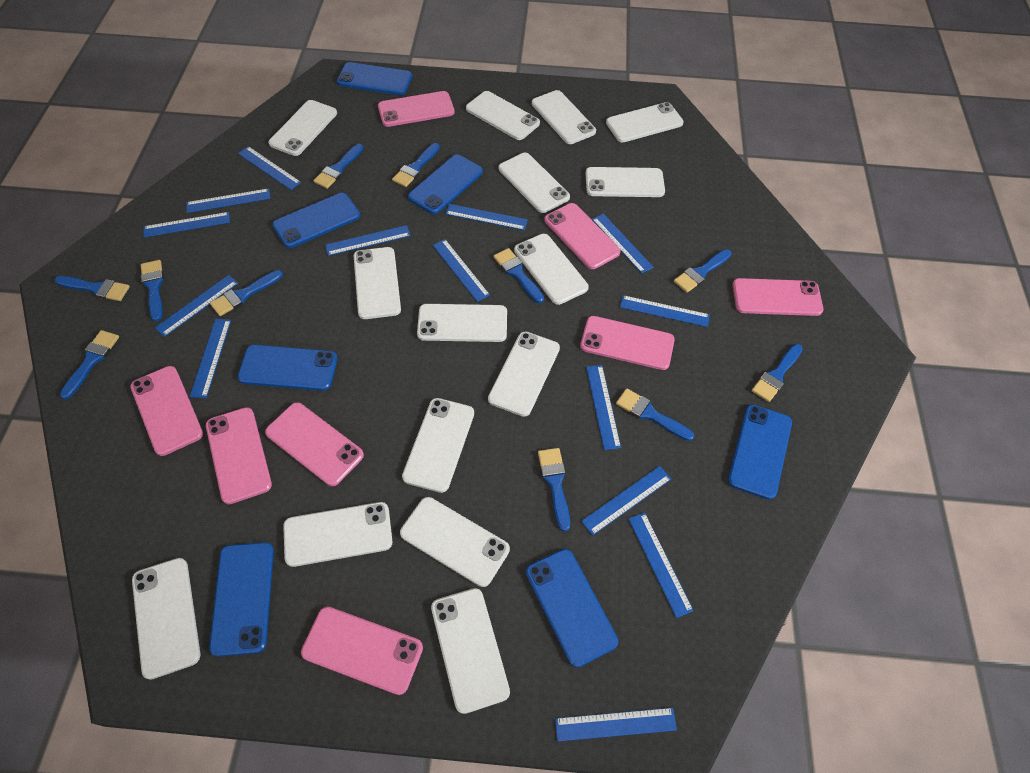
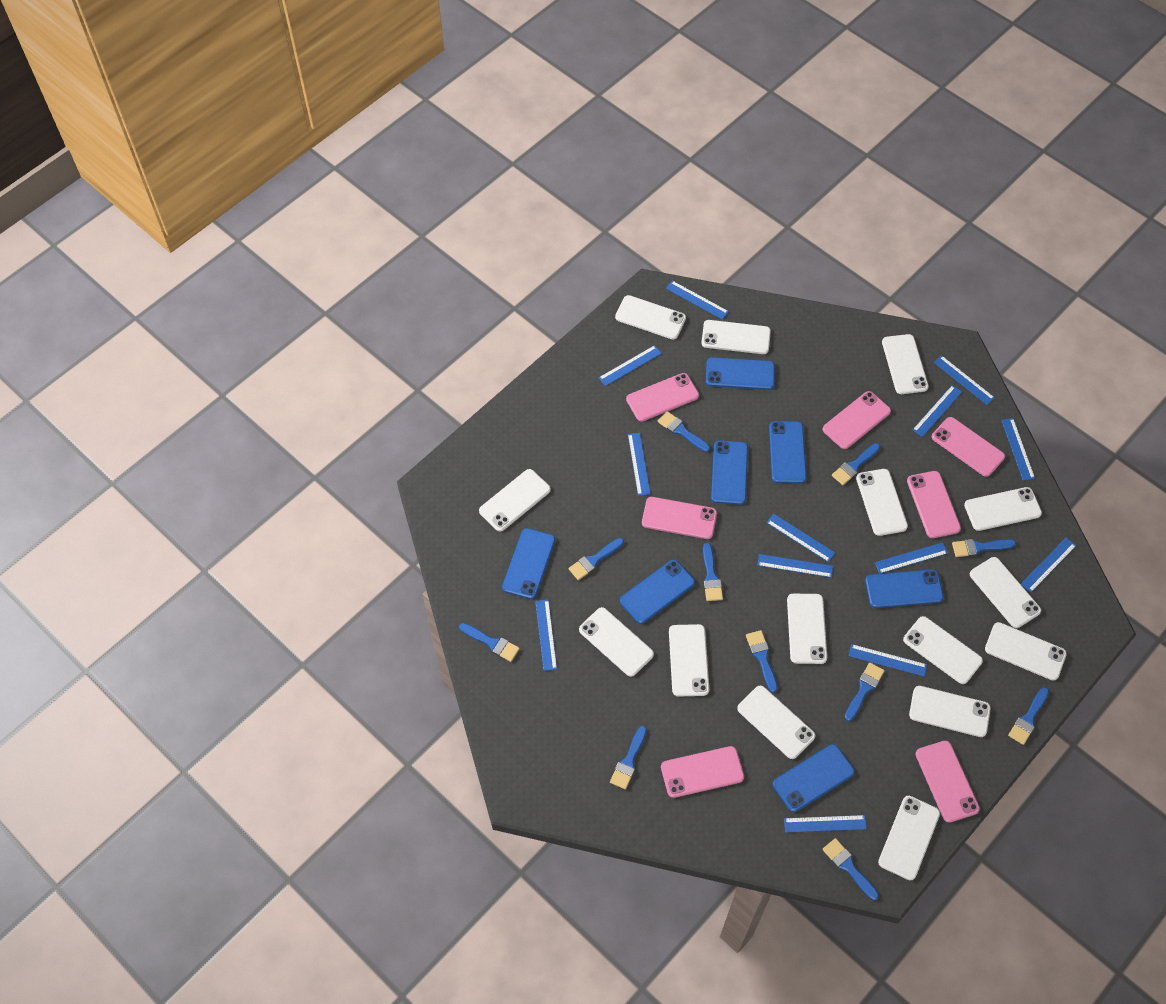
blue ruler: 14 -> 13
pink phone: 8 -> 7

